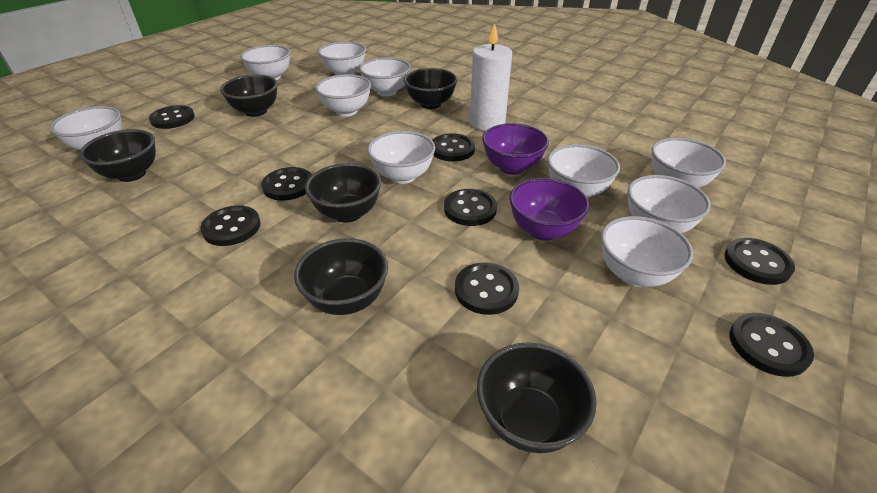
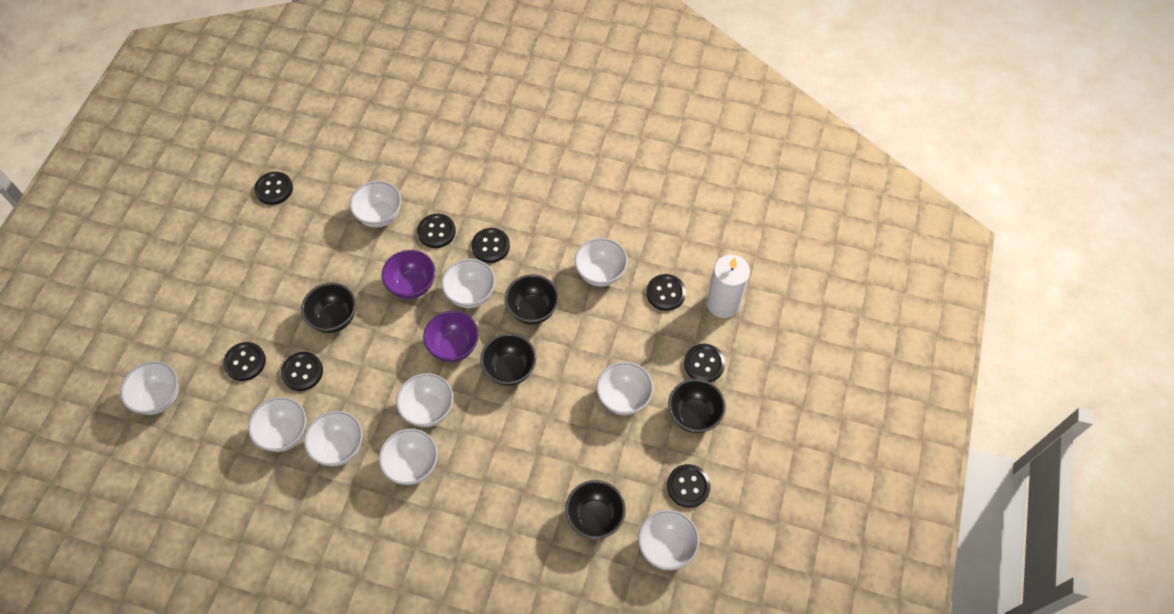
black bowl: 6 -> 5

